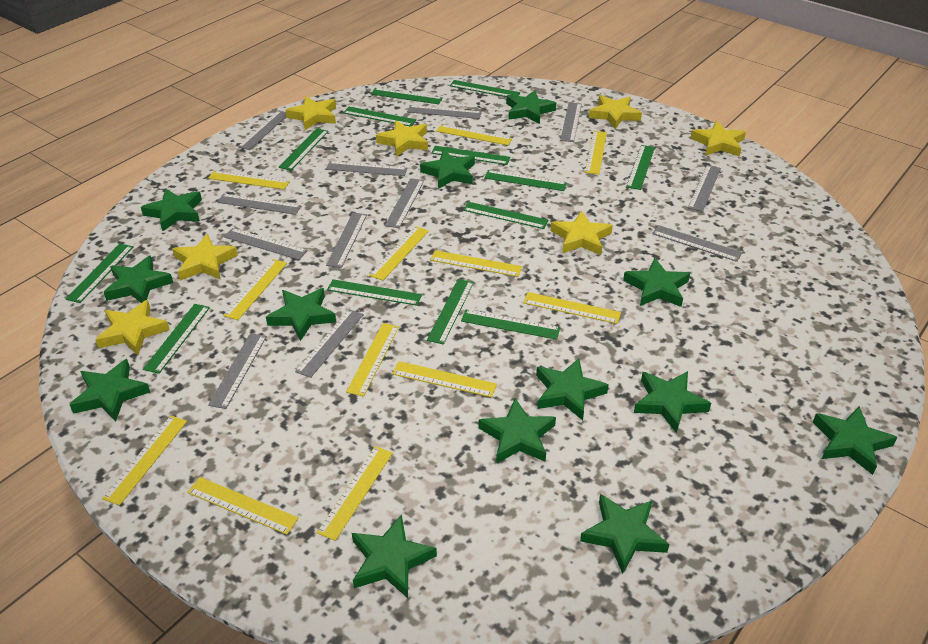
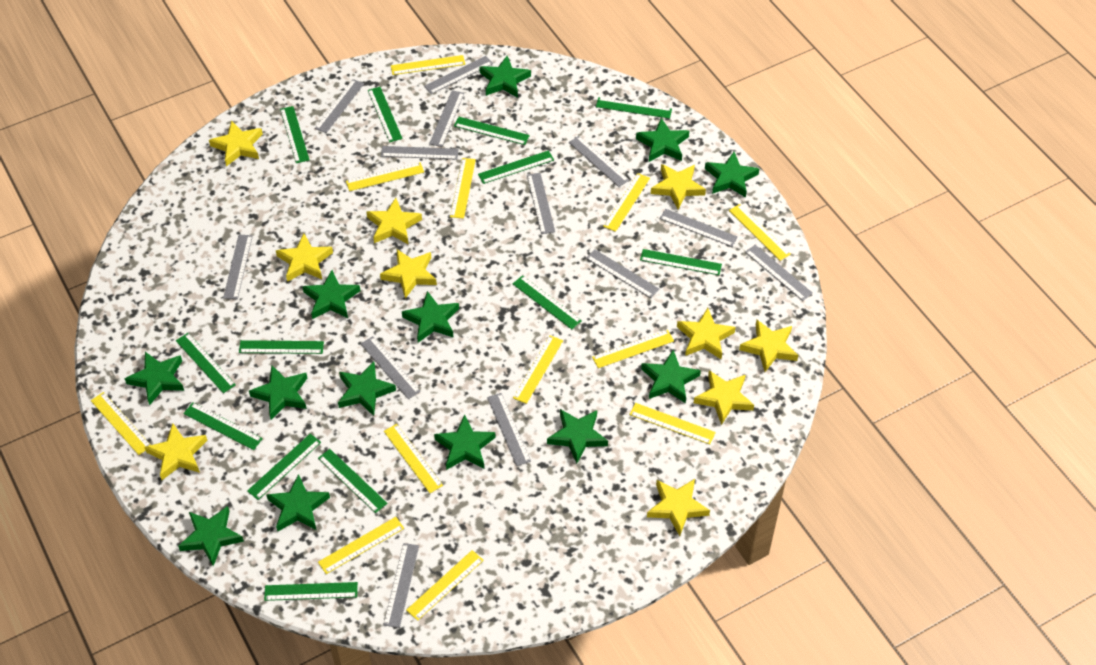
grey ruler: 12 -> 13
yellow star: 7 -> 10

